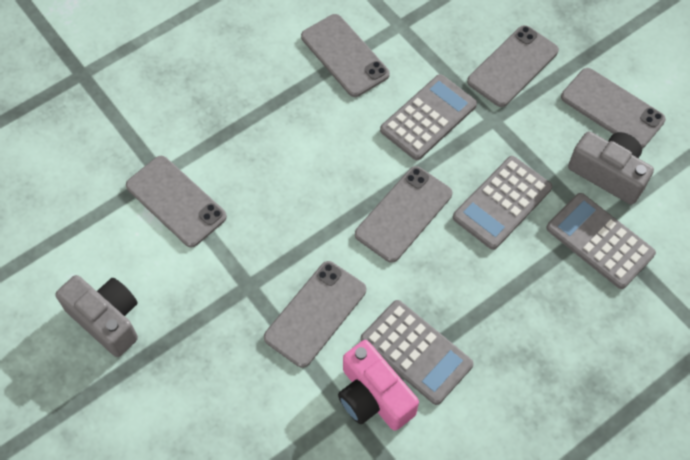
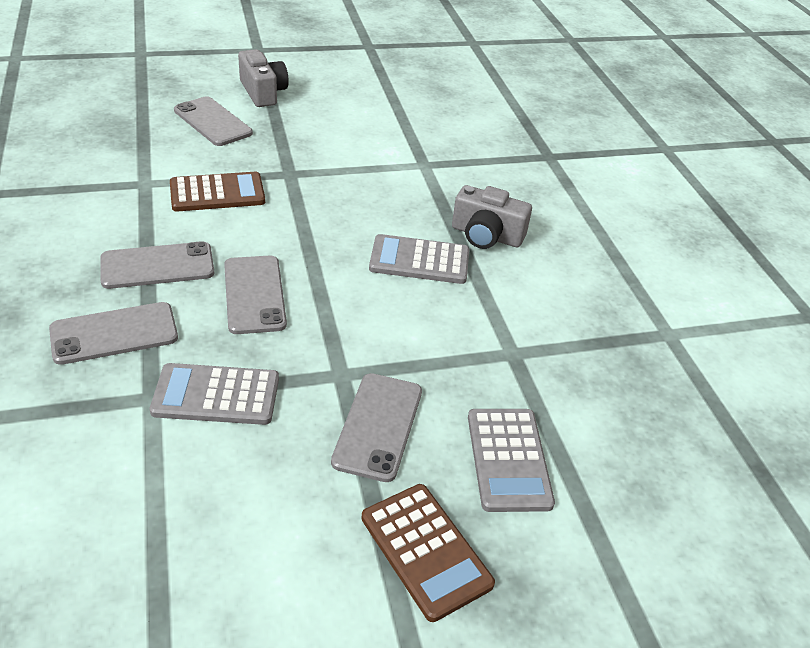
brown calculator: 0 -> 2
grey calculator: 4 -> 3
grey phone: 6 -> 5
pink camera: 1 -> 0

